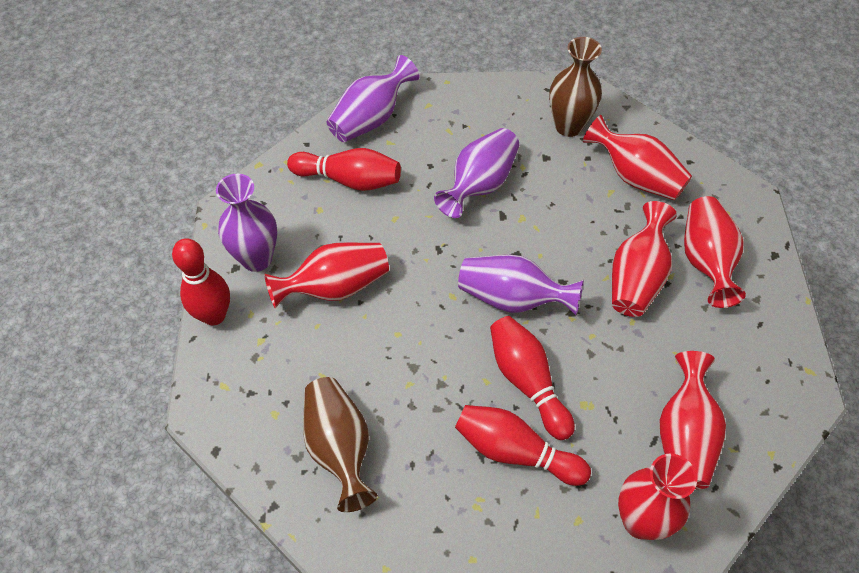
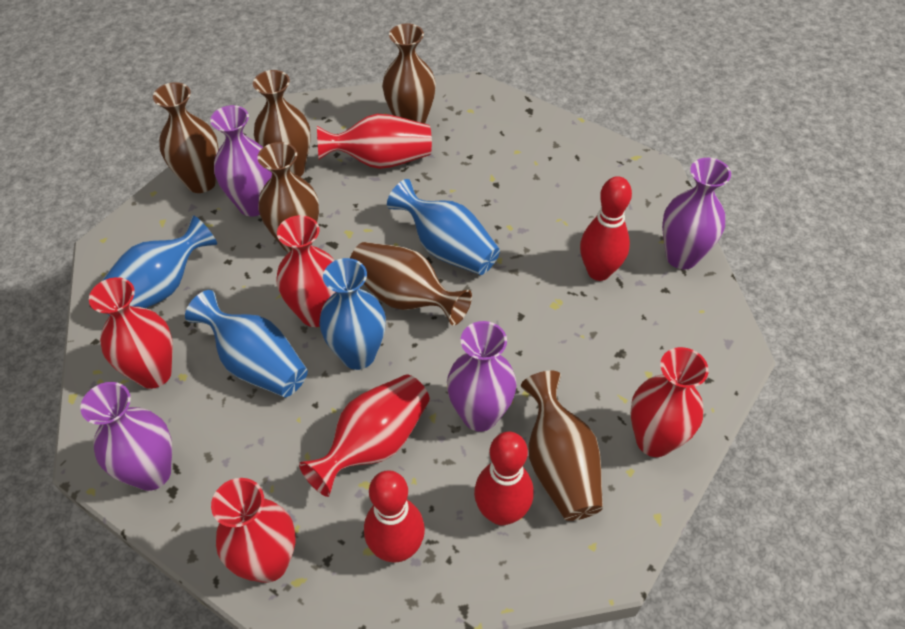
blue vase: 0 -> 4
brown vase: 2 -> 6
red bowling pin: 4 -> 3

